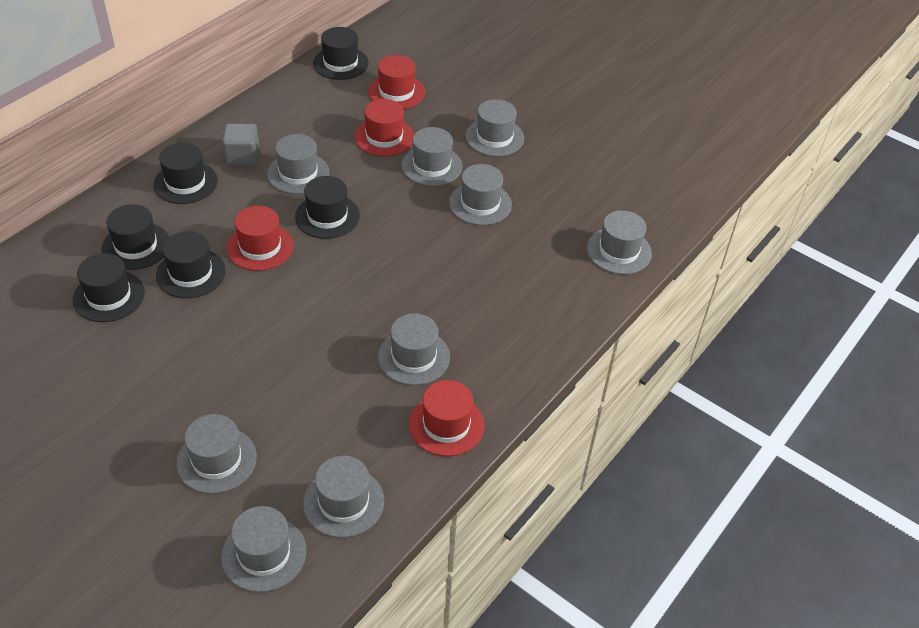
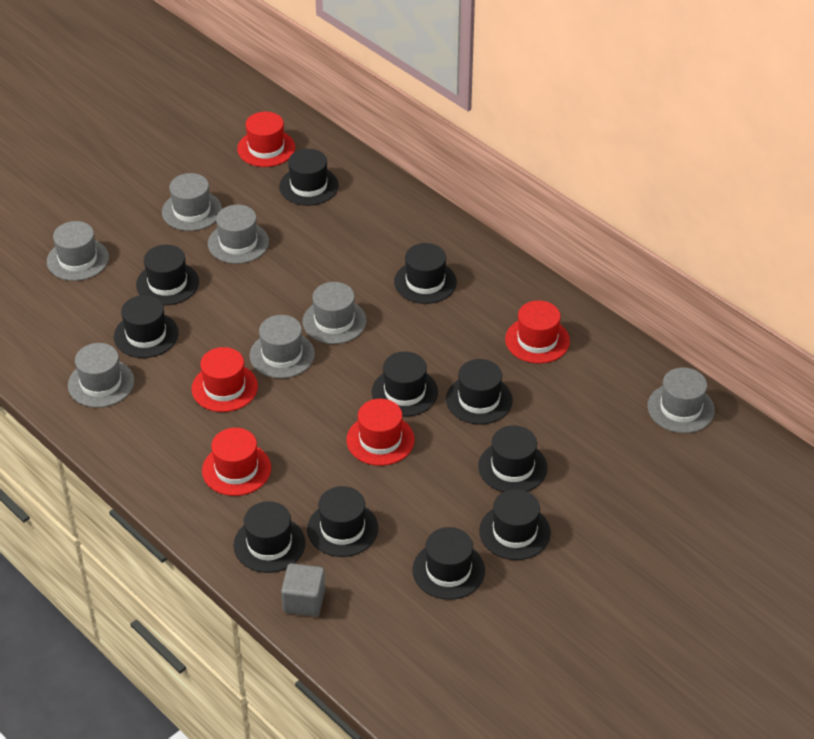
black hat: 6 -> 11
grey hat: 9 -> 7
red hat: 4 -> 5

